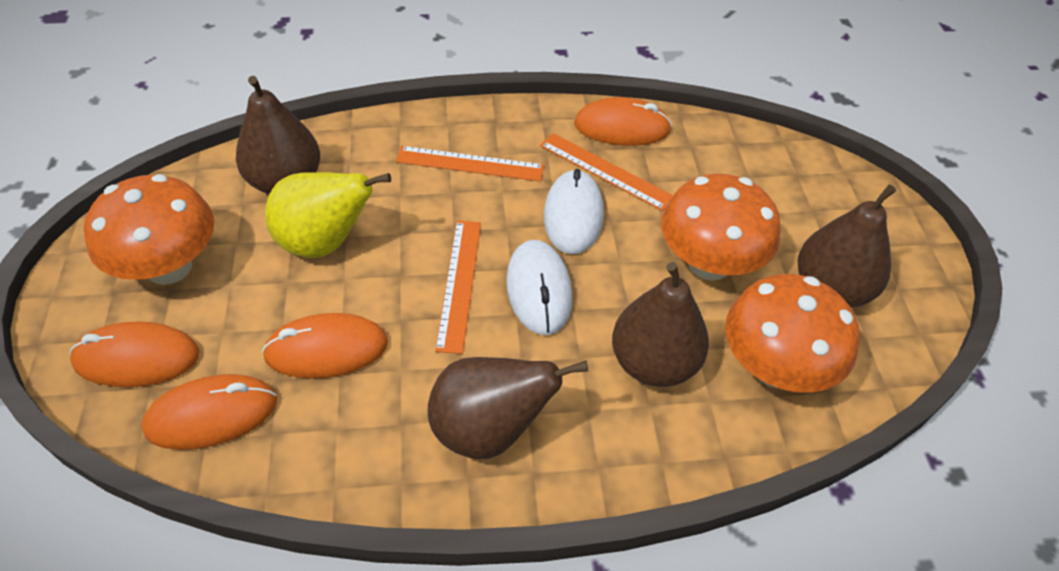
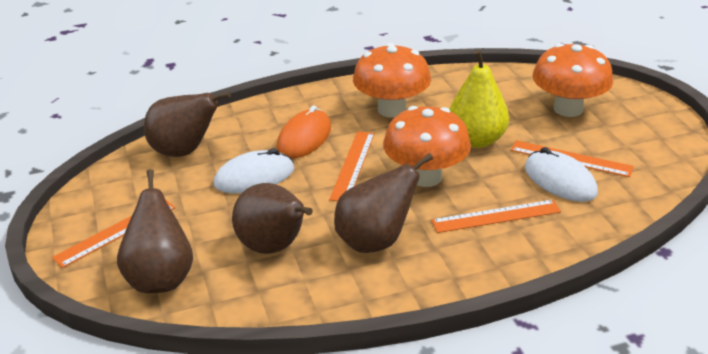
orange mouse: 4 -> 1
orange ruler: 3 -> 4

